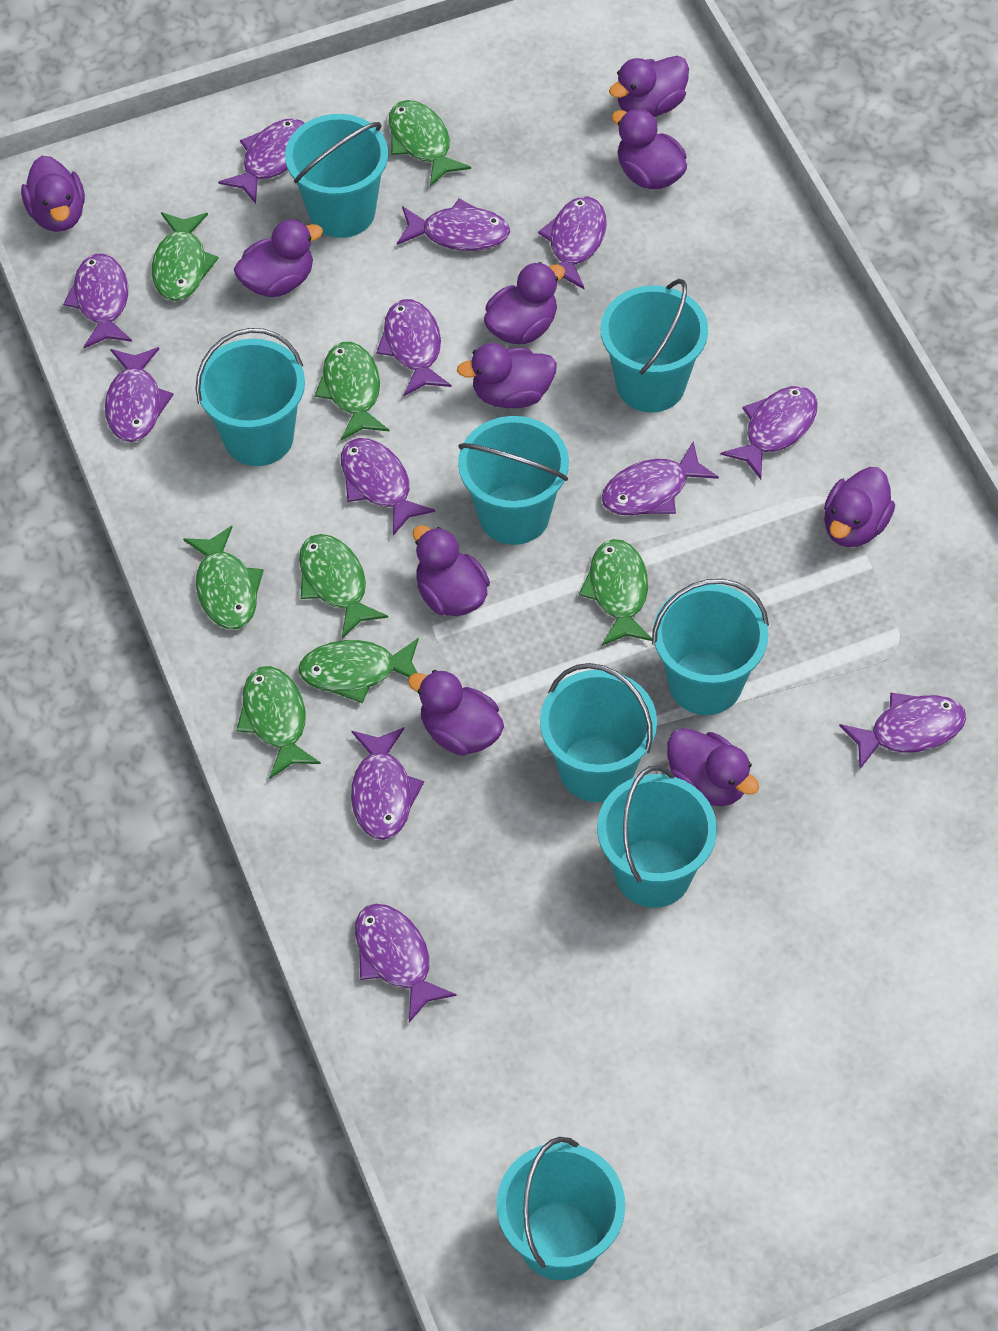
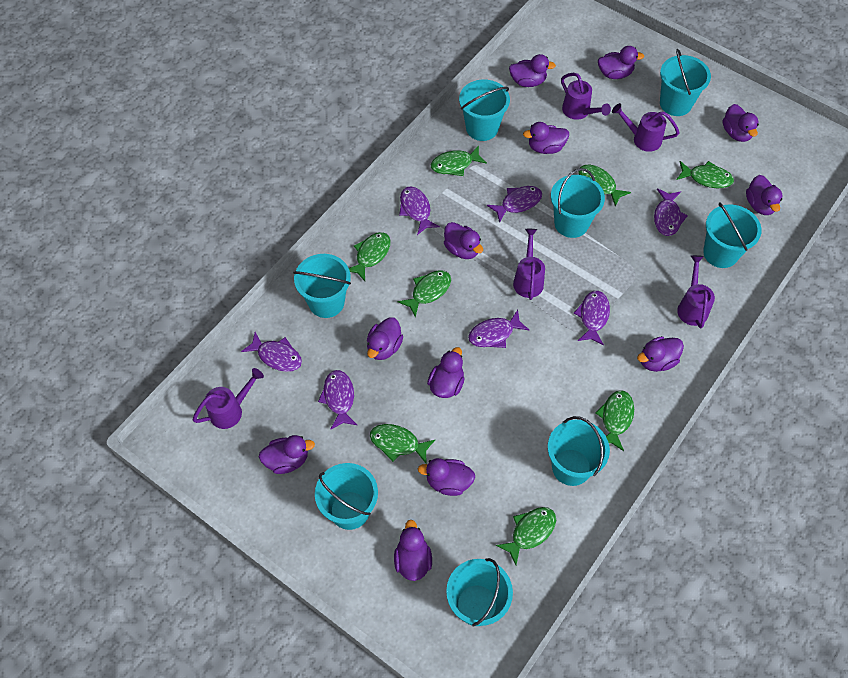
purple duck: 10 -> 12
purple fish: 12 -> 7
purple watering can: 0 -> 5

